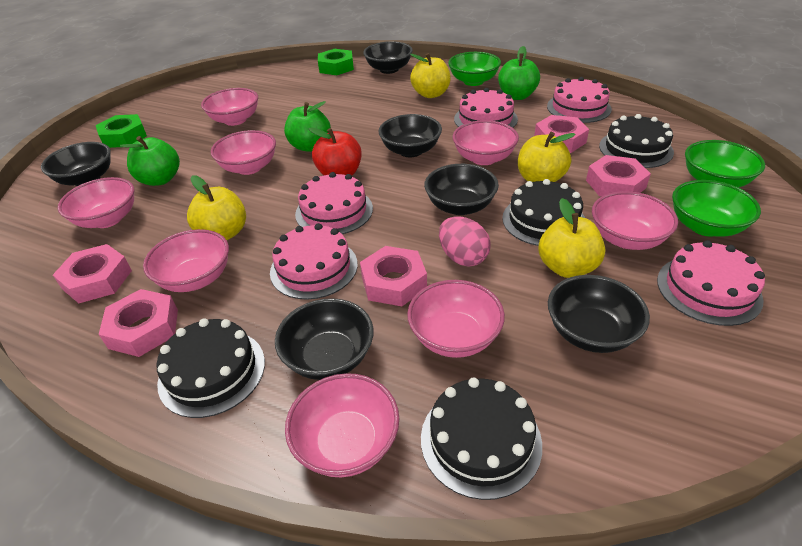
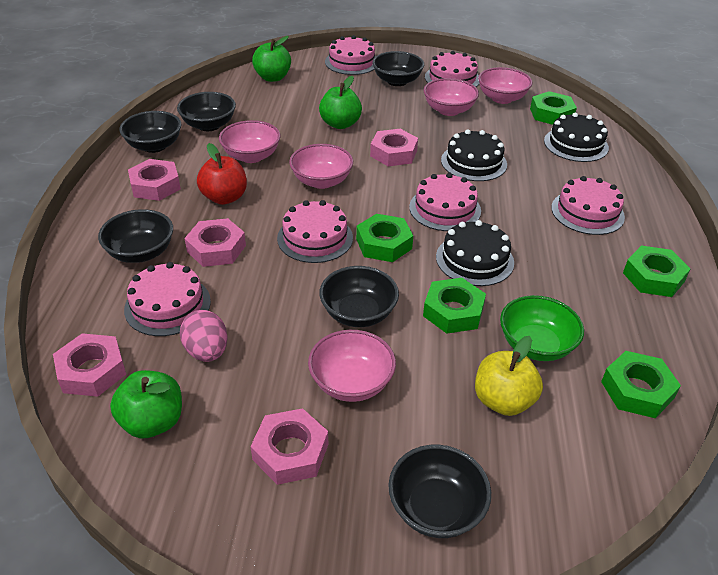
black cake: 4 -> 3
green bowl: 3 -> 1
green nut: 2 -> 5
pink bowl: 8 -> 5
pink cake: 5 -> 6
yellow apple: 4 -> 1

